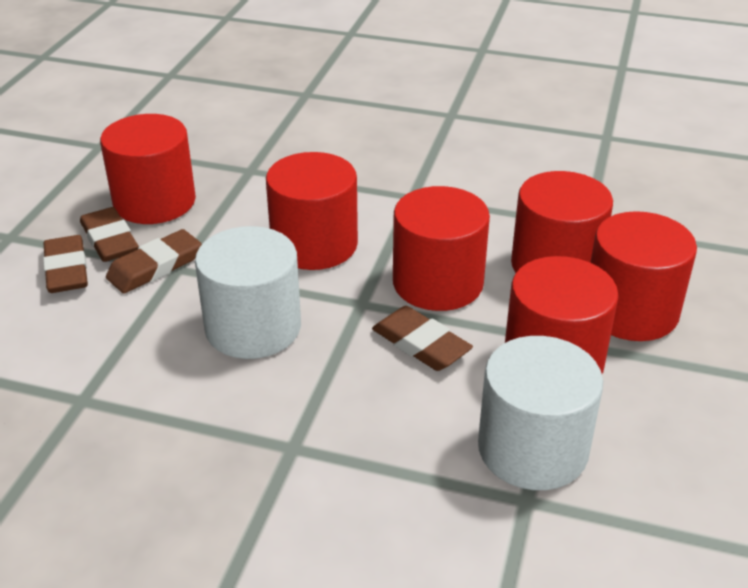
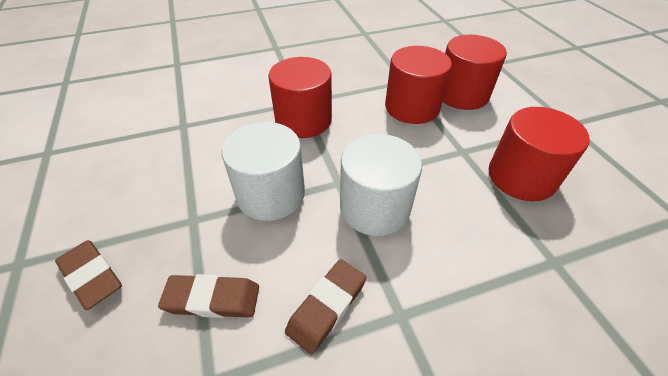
brown eraser: 4 -> 3
red cylinder: 6 -> 4

